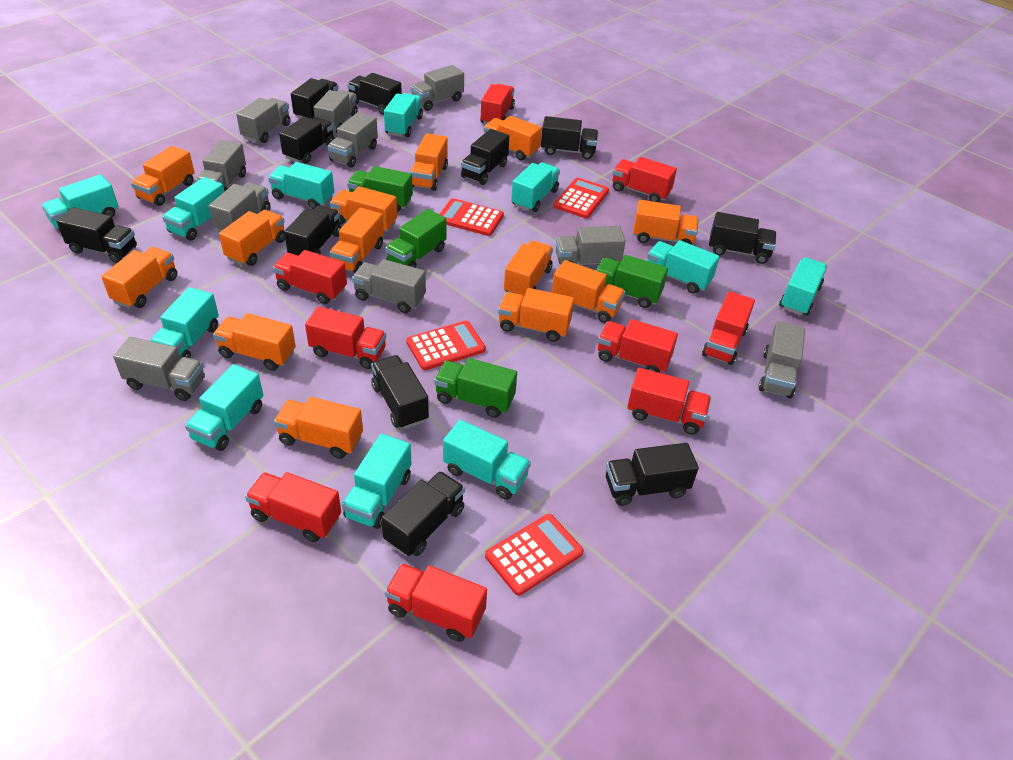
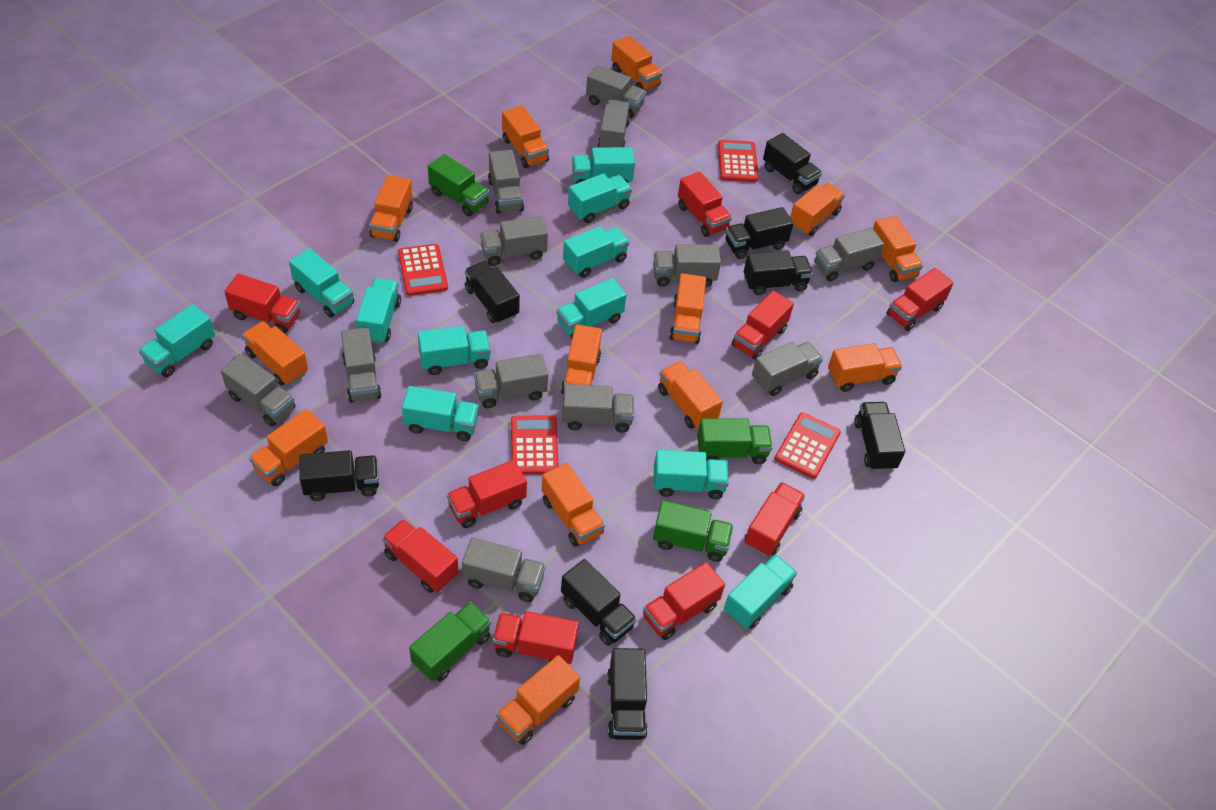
black truck: 11 -> 8
grey truck: 10 -> 12

